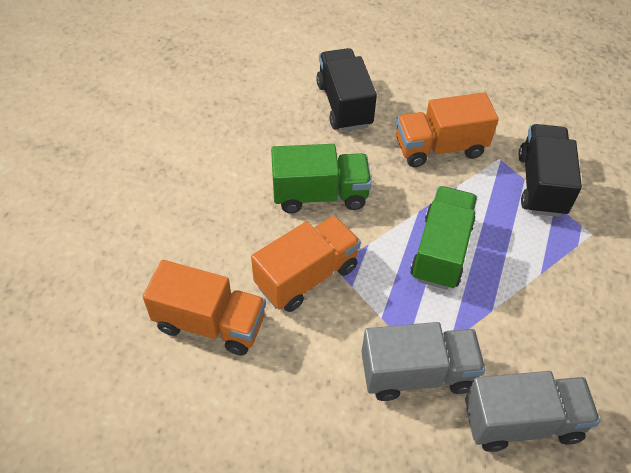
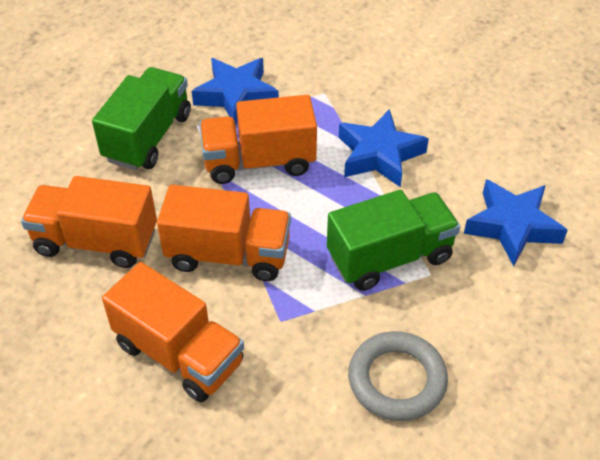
black truck: 2 -> 0
blue star: 0 -> 3
grey ring: 0 -> 1
grey truck: 2 -> 0
orange truck: 3 -> 4

